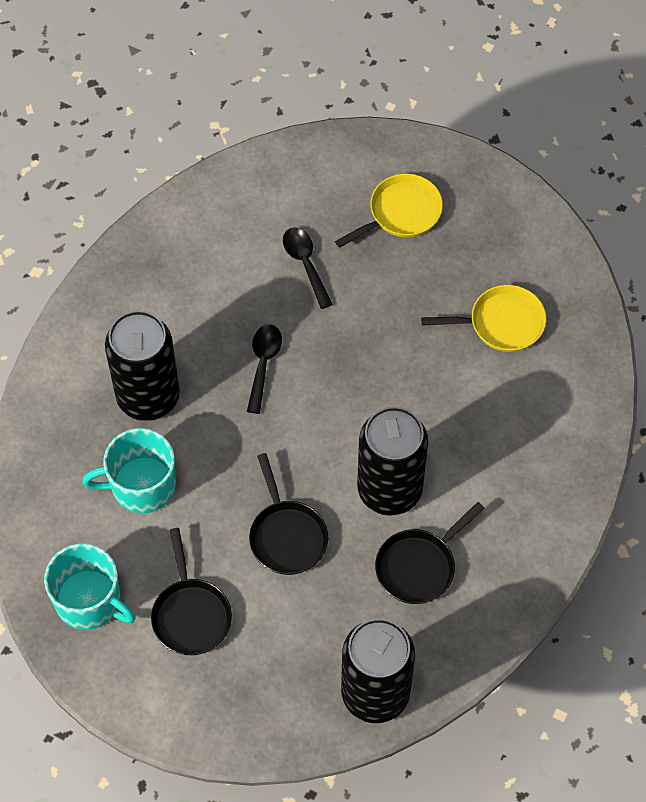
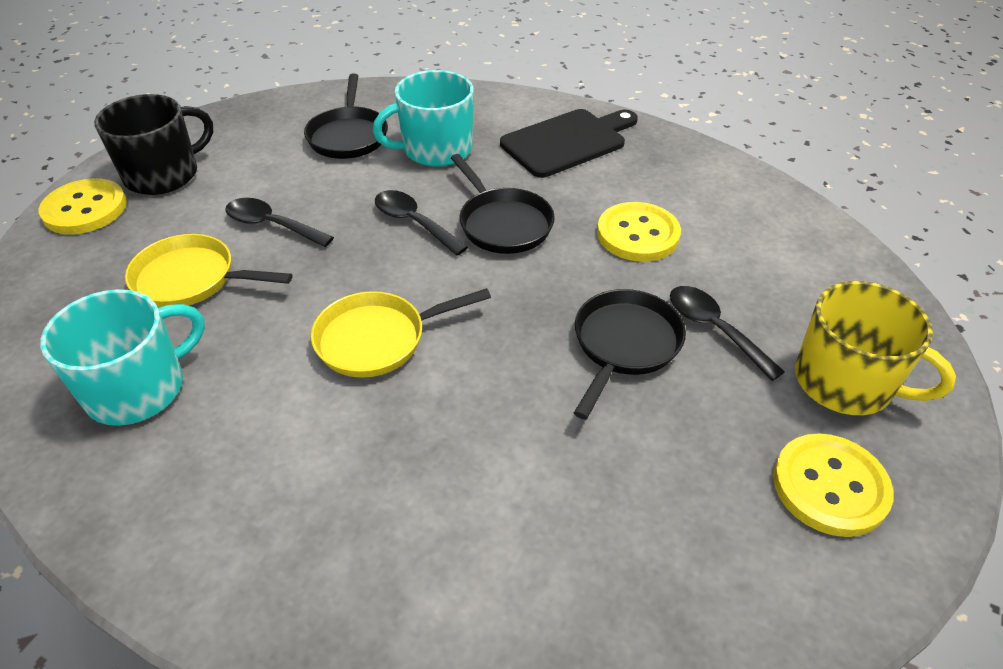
black can: 3 -> 0
black cutting board: 0 -> 1
black mug: 0 -> 1
black spoon: 2 -> 3
yellow button: 0 -> 3
yellow mug: 0 -> 1

